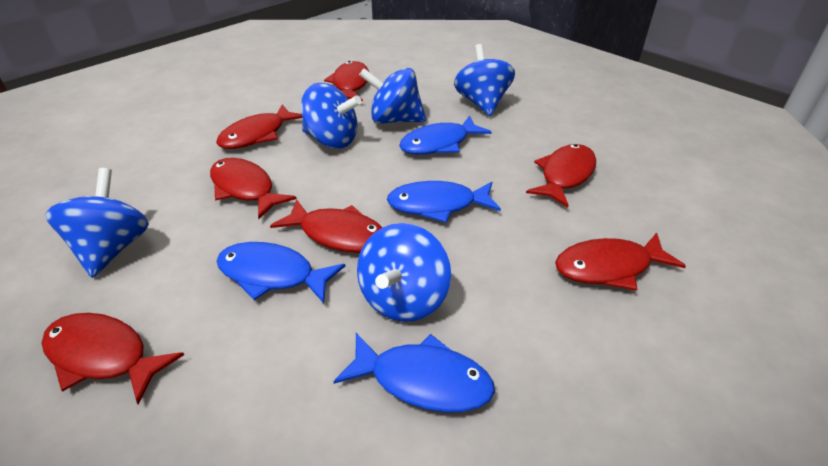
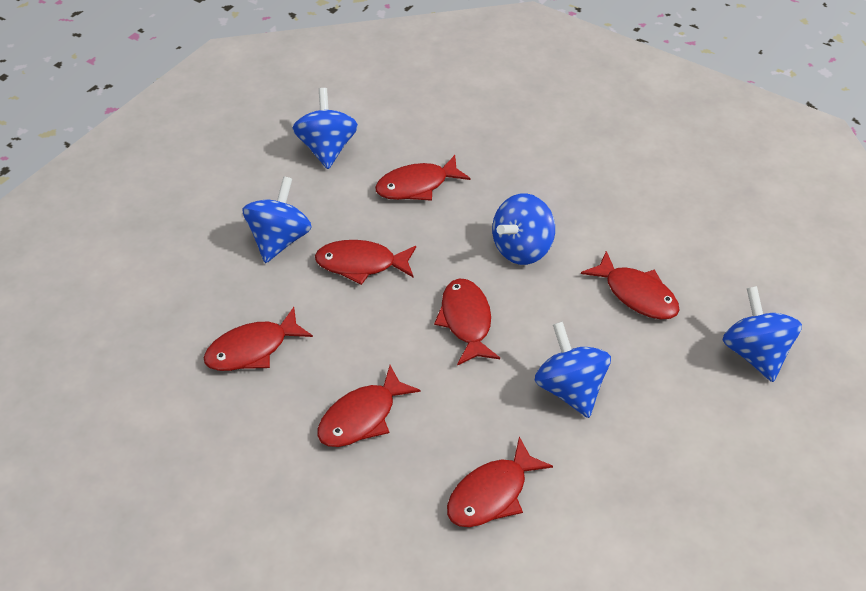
blue fish: 4 -> 0

